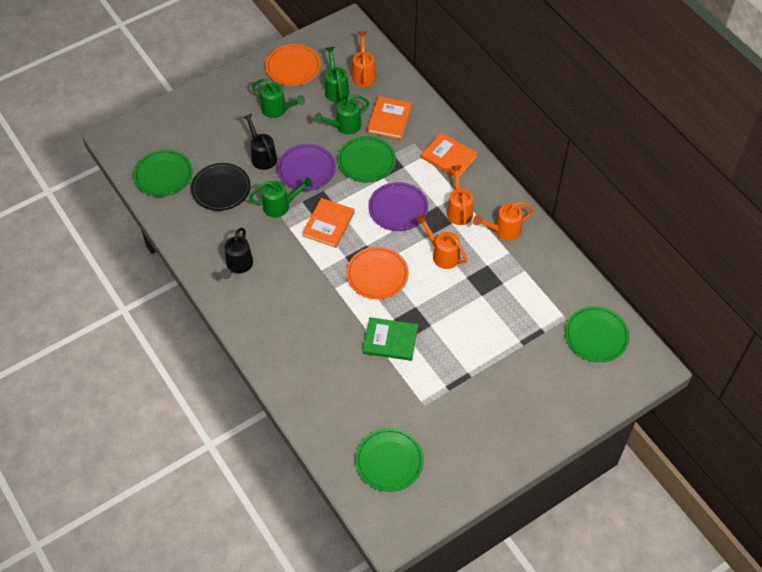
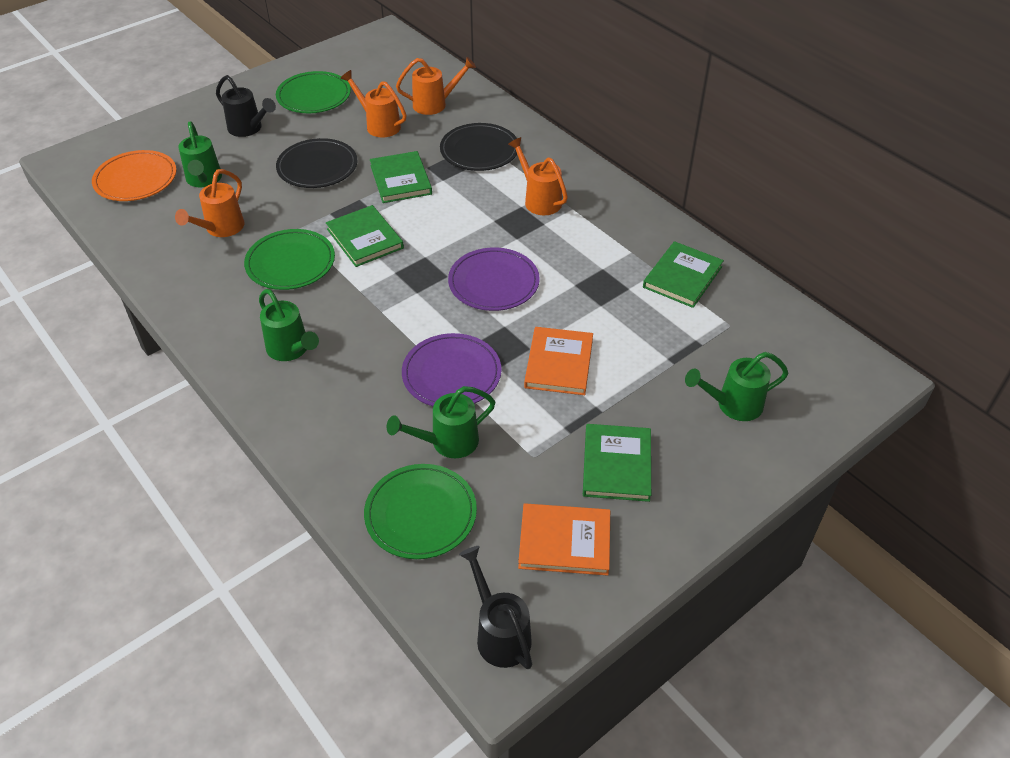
black plate: 1 -> 2
green book: 1 -> 4
green plate: 4 -> 3
orange book: 3 -> 2
orange plate: 2 -> 1

